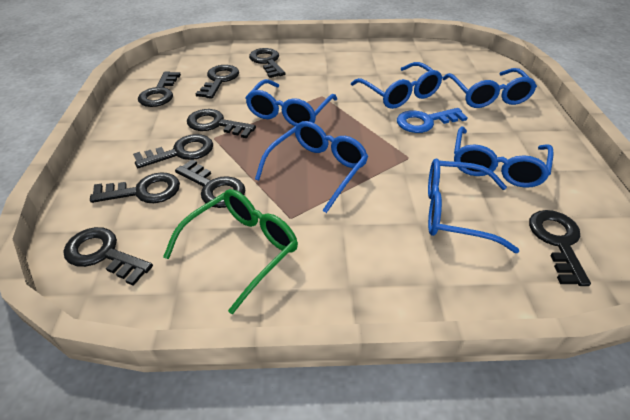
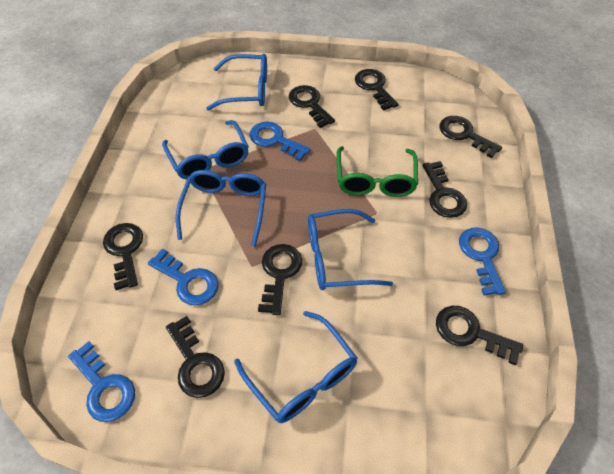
black key: 9 -> 8
blue glasses: 6 -> 5
blue key: 1 -> 4

